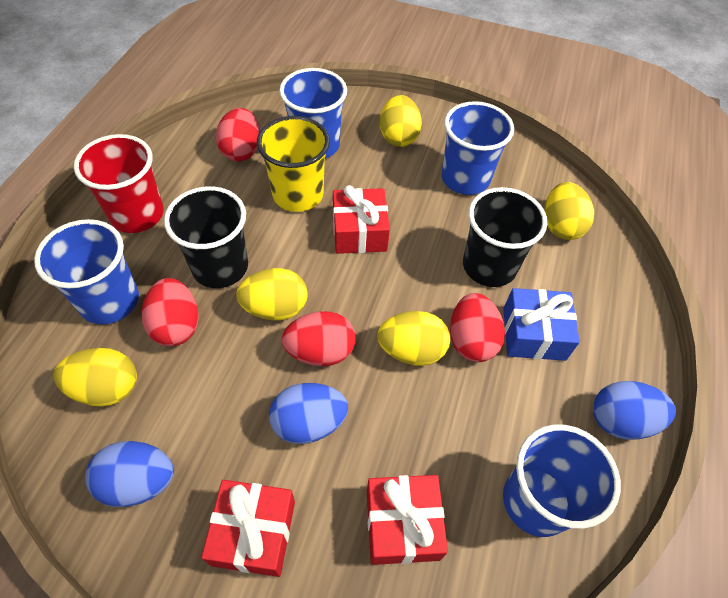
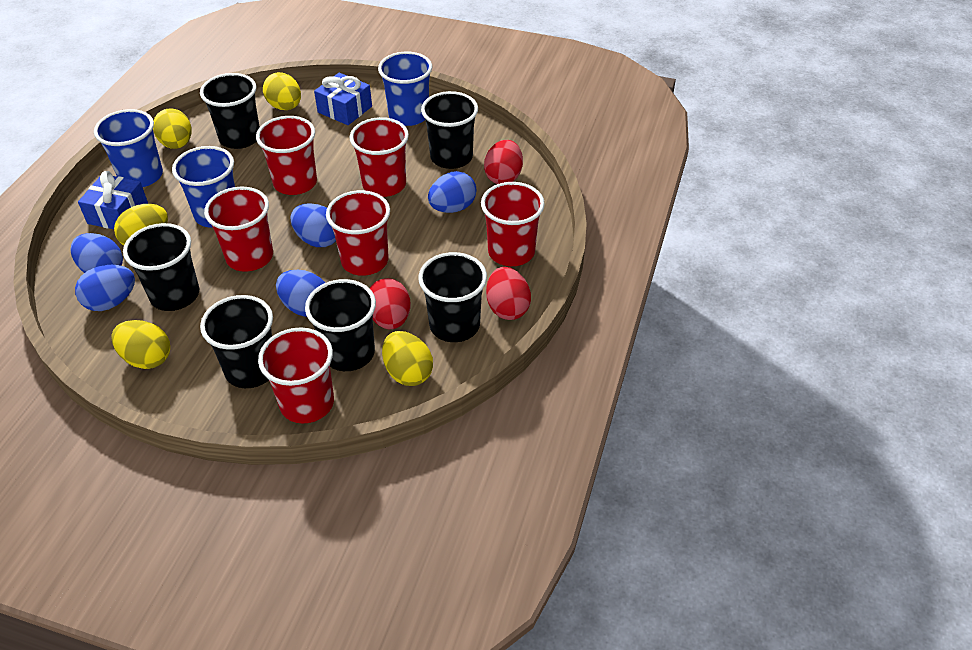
black cup: 2 -> 6
blue cup: 4 -> 3
blue egg: 3 -> 5
blue gift: 1 -> 2
red cup: 1 -> 6
red egg: 4 -> 3
red gift: 3 -> 0
yellow cup: 1 -> 0

